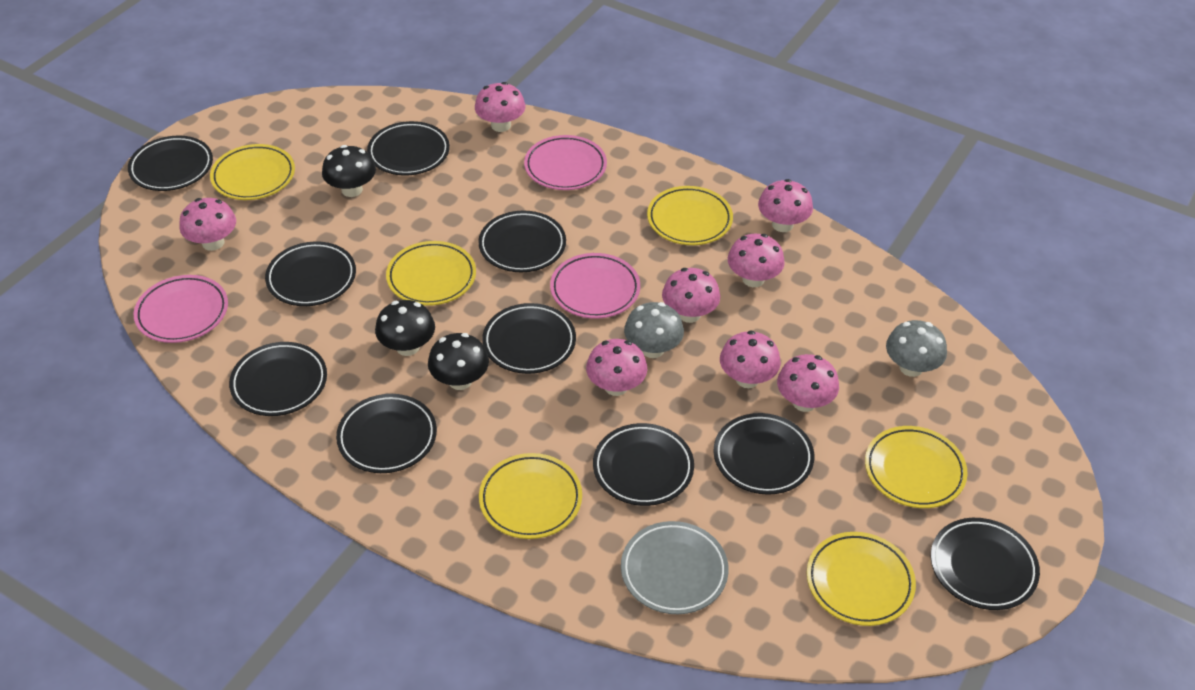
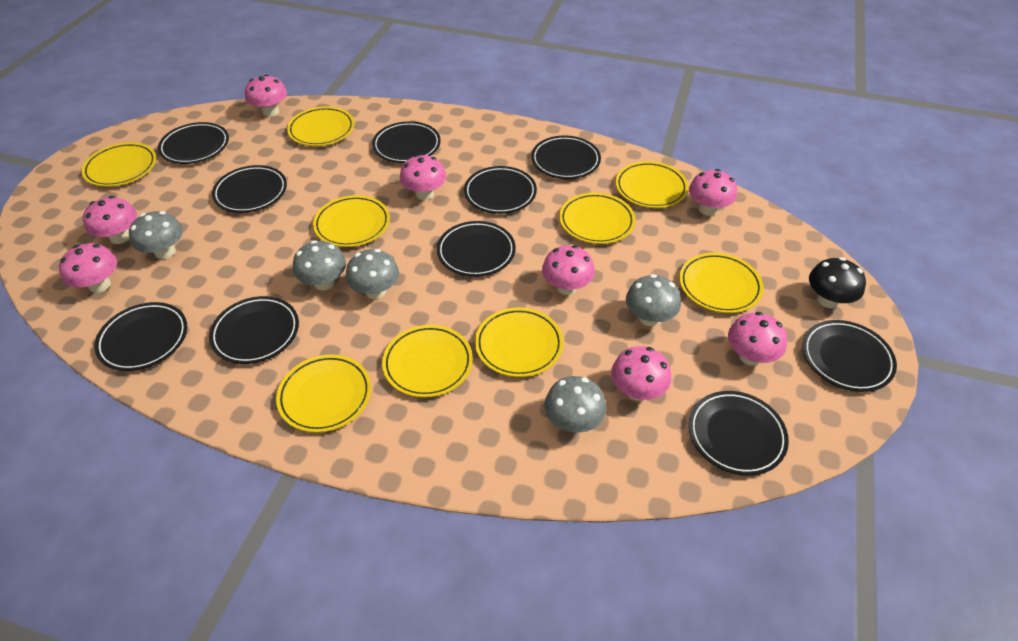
black mushroom: 3 -> 1
grey mushroom: 2 -> 5
grey plate: 1 -> 0
pink plate: 3 -> 0
yellow plate: 6 -> 9

